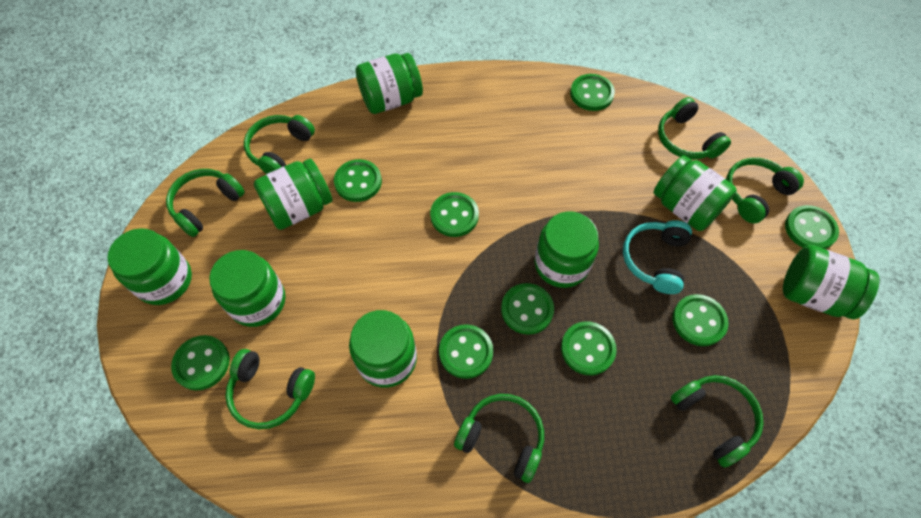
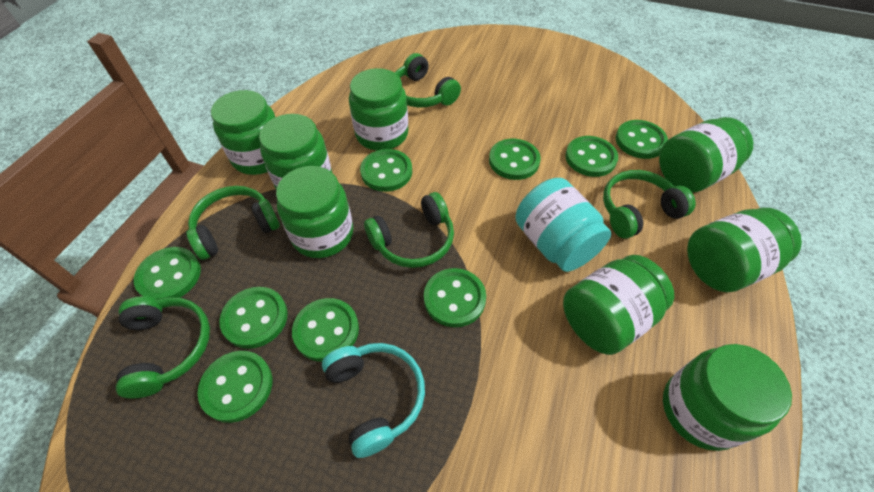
green headphones: 7 -> 5
turquoise jar: 0 -> 1

